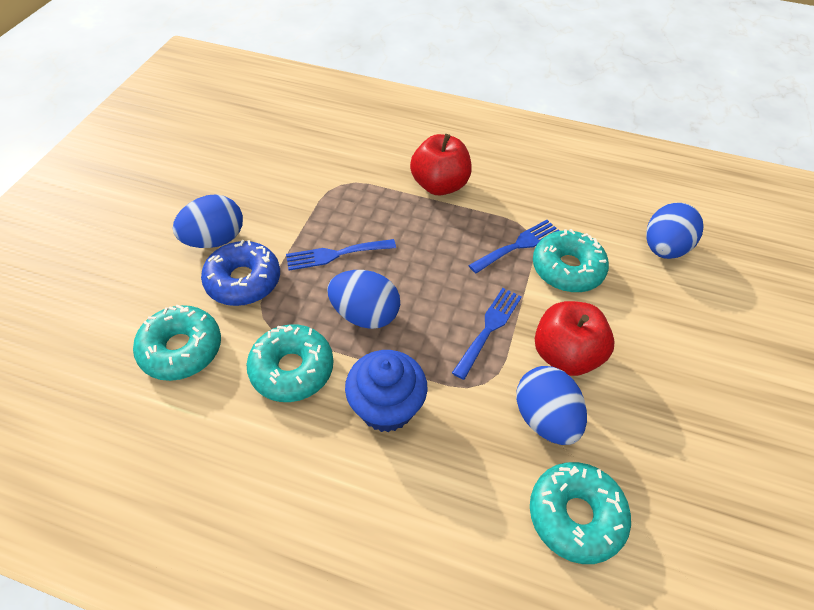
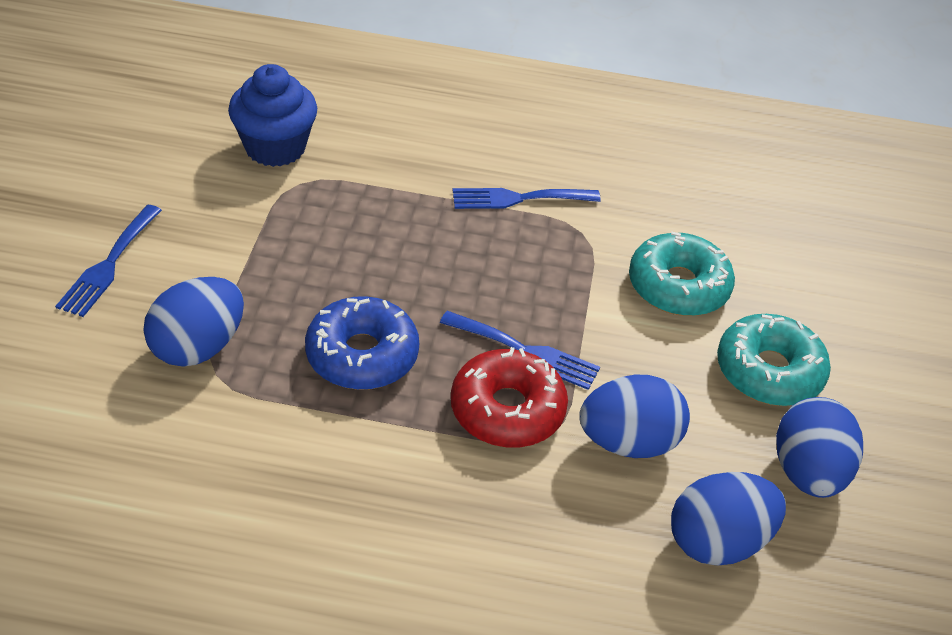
red apple: 2 -> 0
red donut: 0 -> 1
turquoise donut: 4 -> 2

